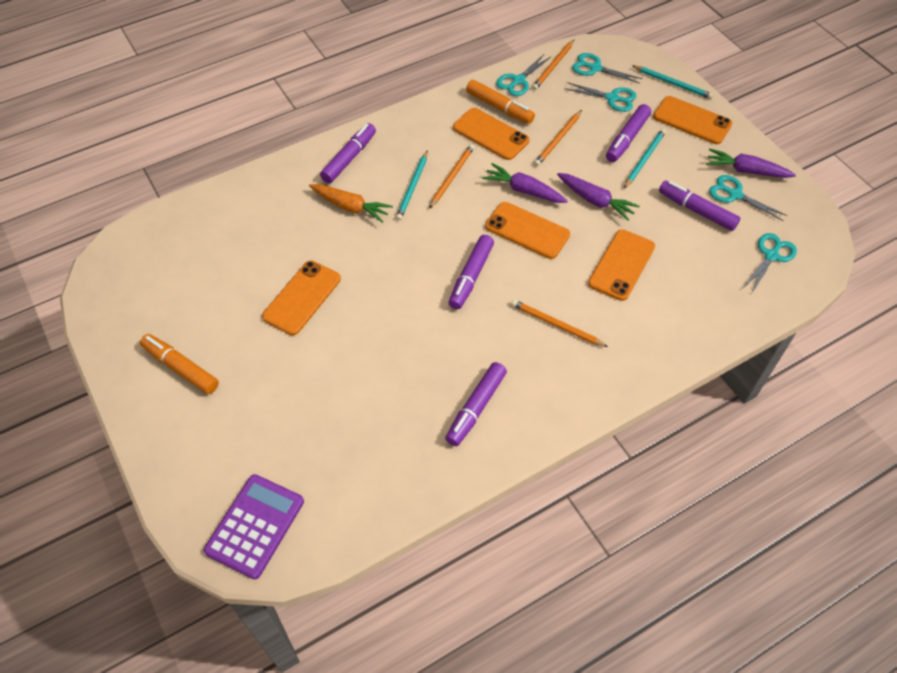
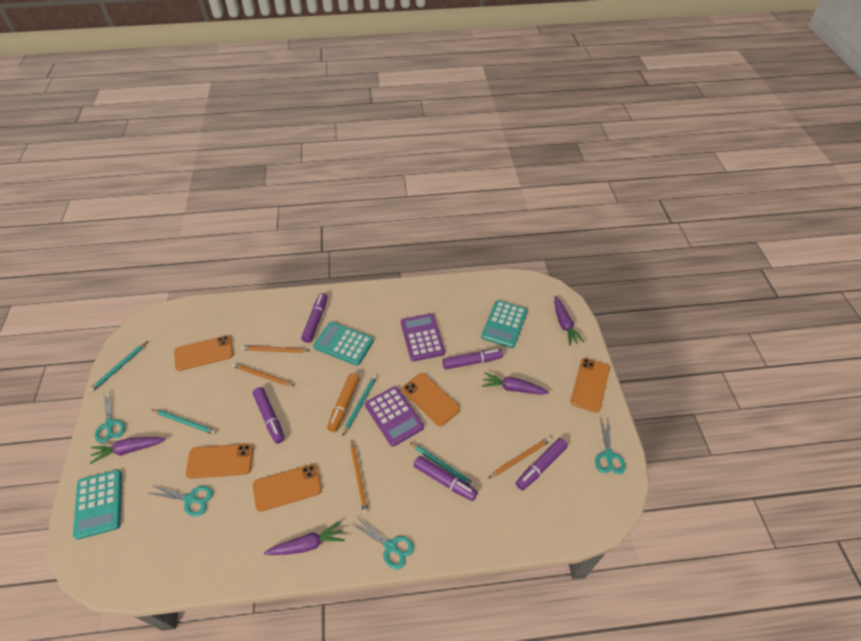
orange carrot: 1 -> 0
orange marker: 2 -> 1
purple calculator: 1 -> 2
purple carrot: 3 -> 4
turquoise calculator: 0 -> 3
turquoise pencil: 3 -> 4
turquoise scissors: 5 -> 4

